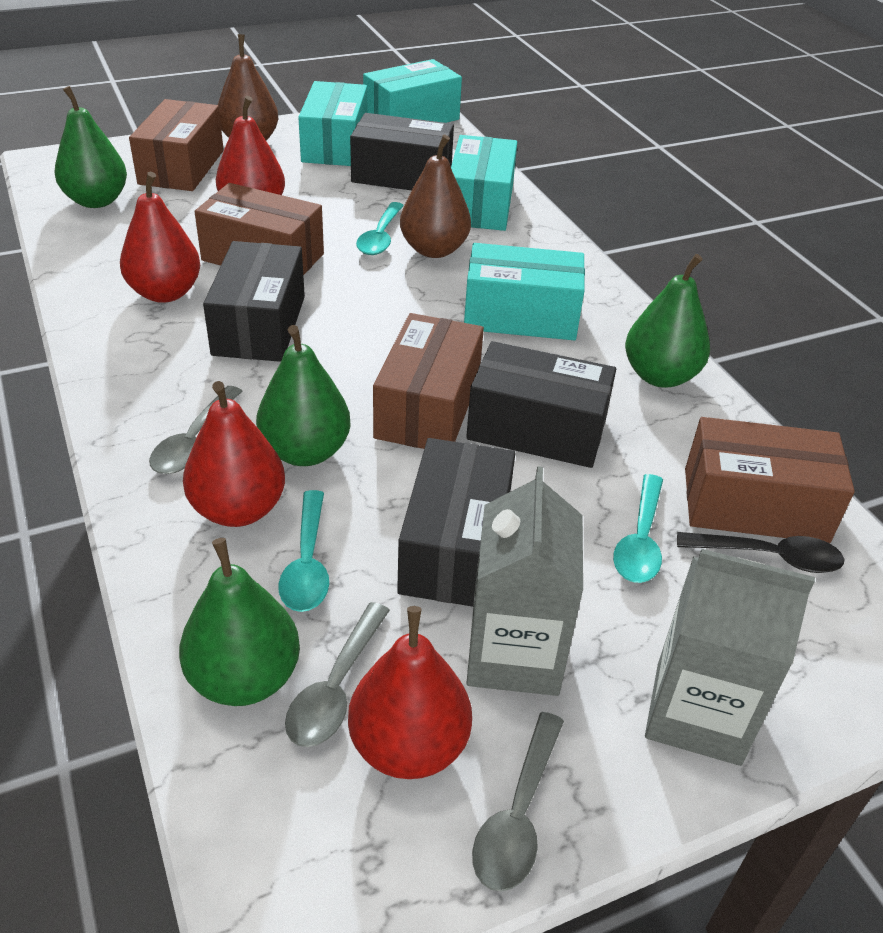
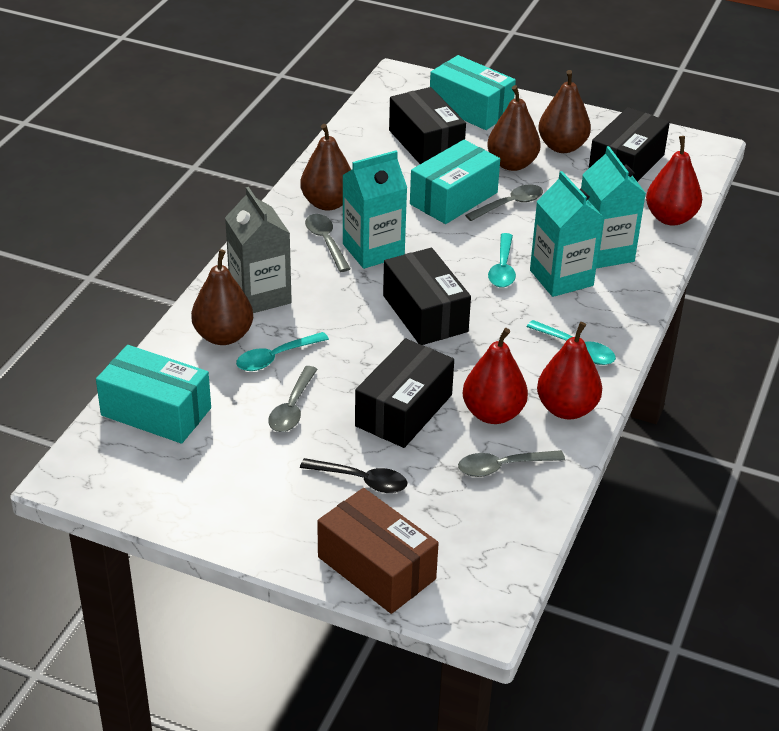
brown box: 4 -> 1
brown pear: 2 -> 4
green pear: 4 -> 0
grey carton: 2 -> 1
grey spoon: 3 -> 4
red pear: 4 -> 3
turquoise box: 4 -> 3
turquoise carton: 0 -> 3

